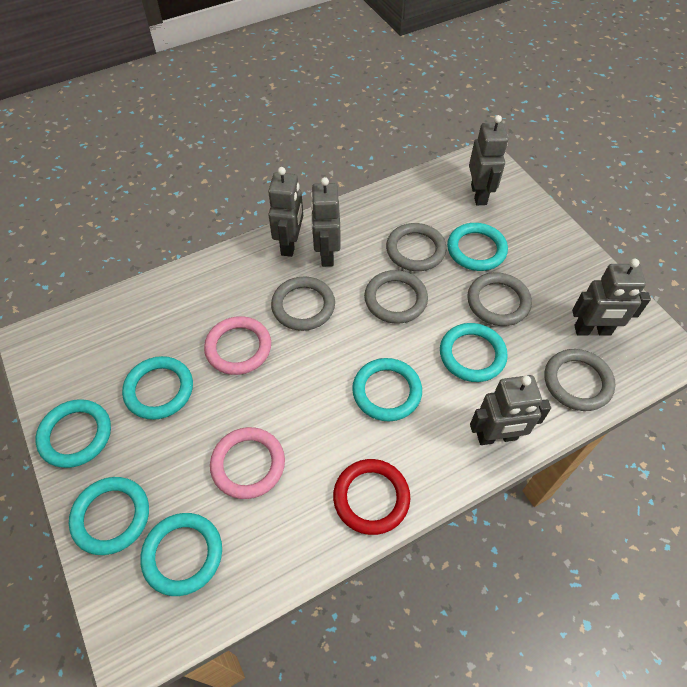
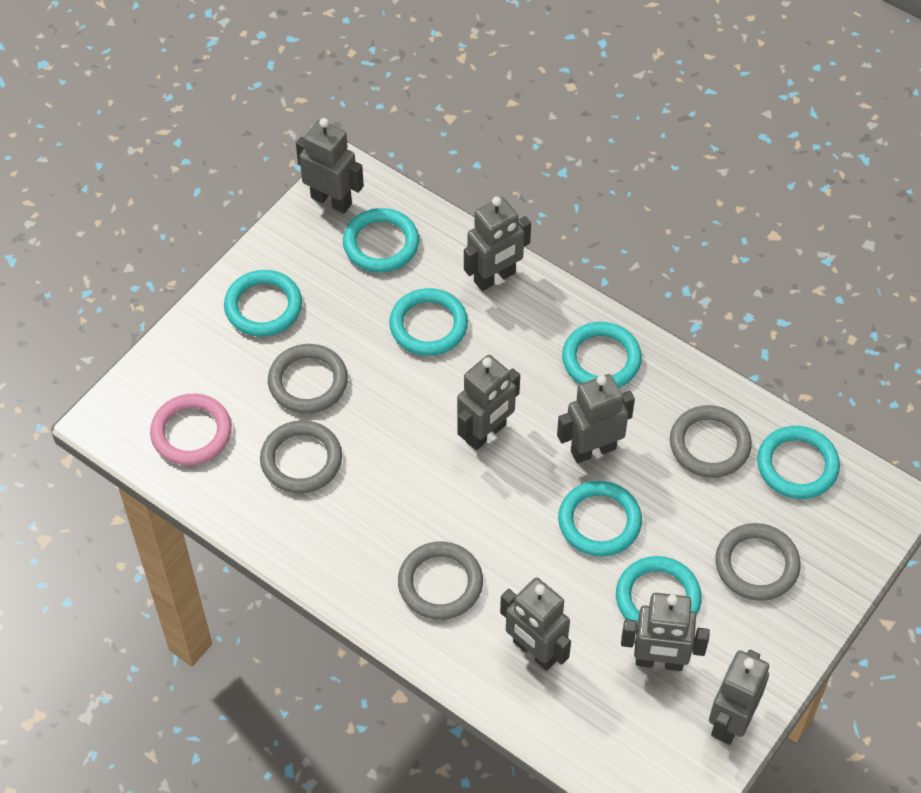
grey robot: 5 -> 7
pink ring: 2 -> 1
red ring: 1 -> 0

